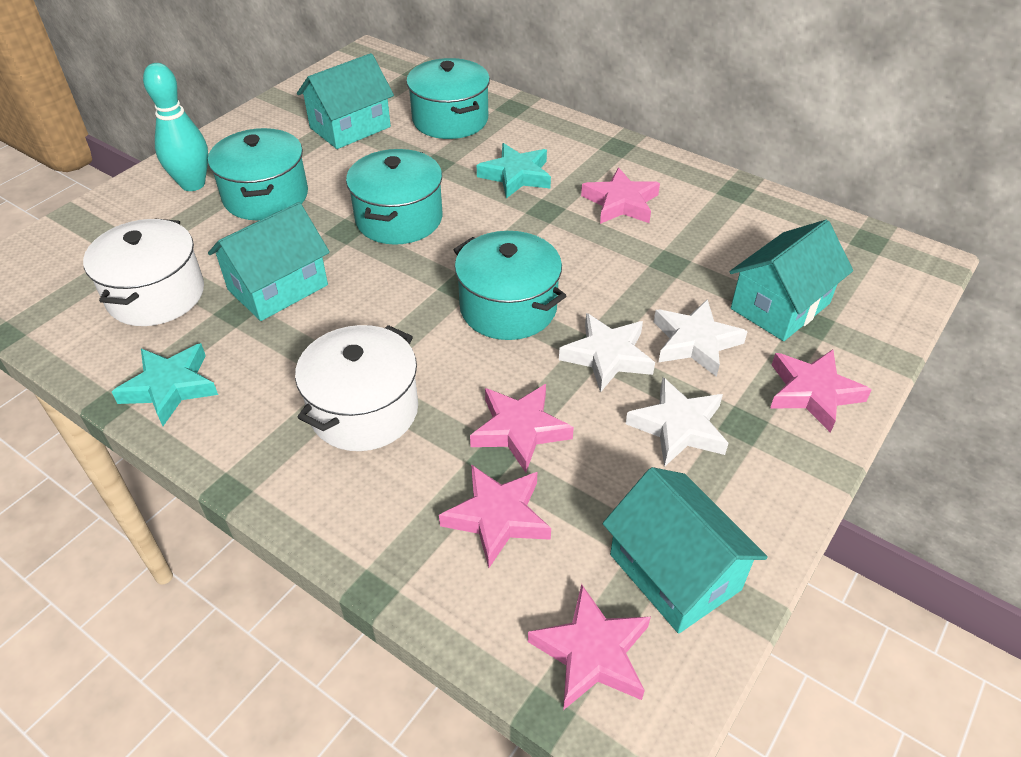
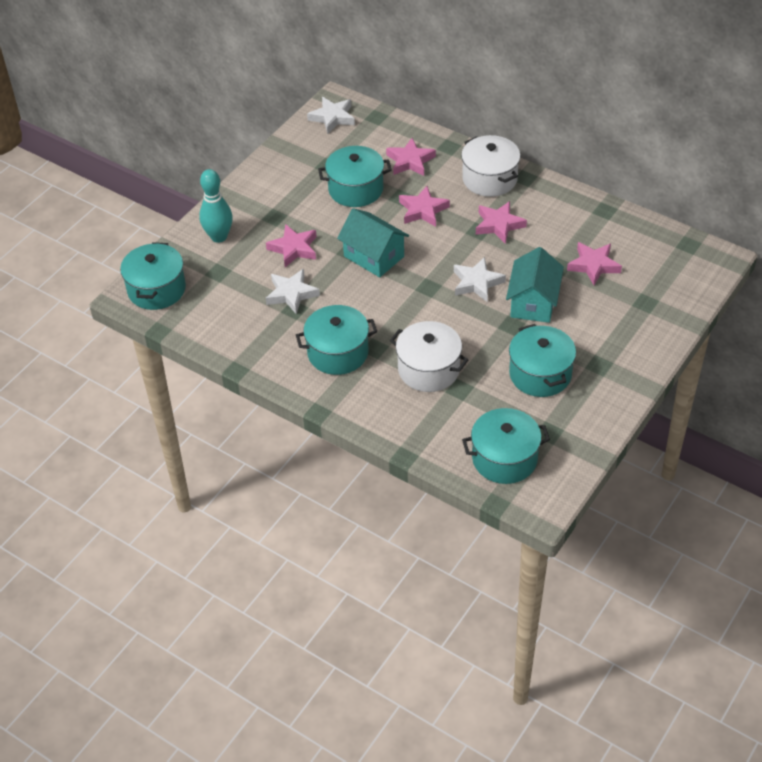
turquoise house: 4 -> 2
turquoise pot: 4 -> 5
turquoise star: 2 -> 0

